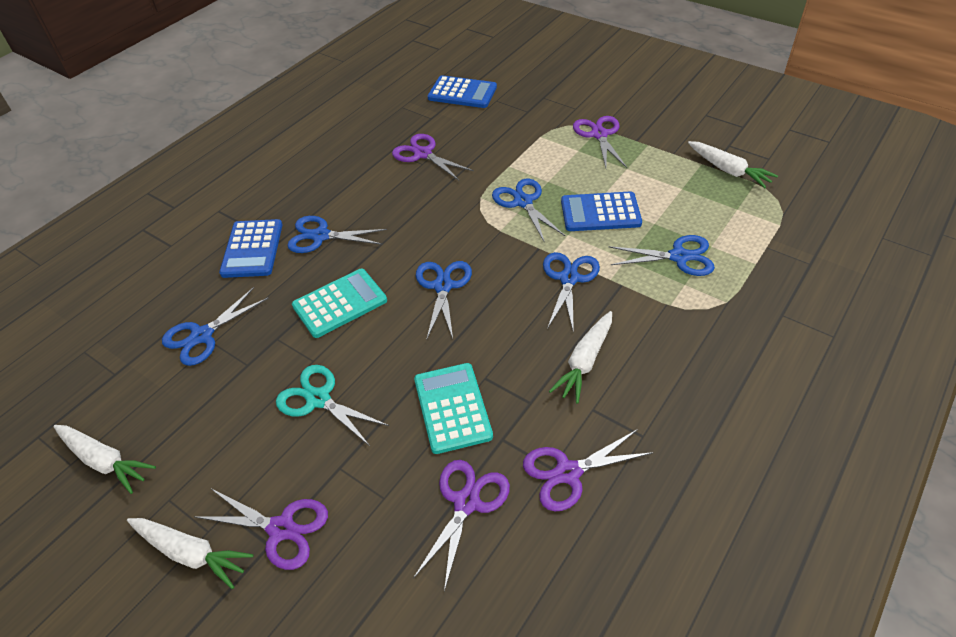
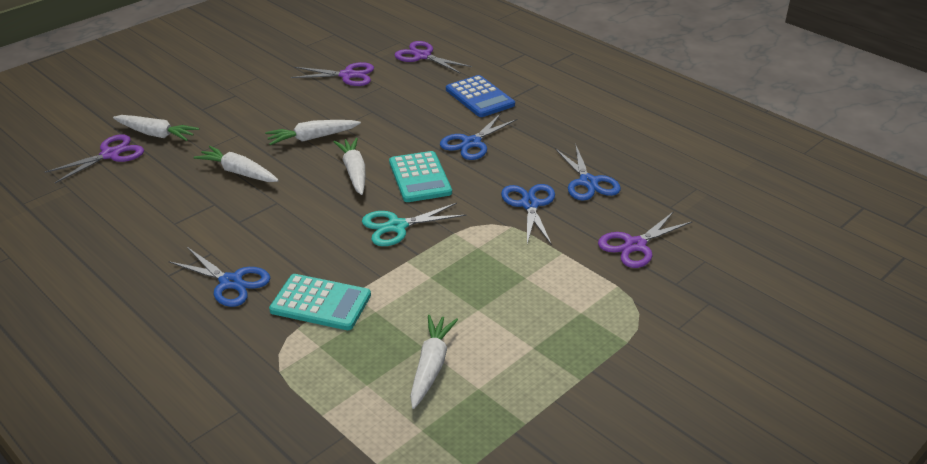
blue calculator: 3 -> 1
blue scissors: 6 -> 4
purple scissors: 5 -> 4
white carrot: 4 -> 5

